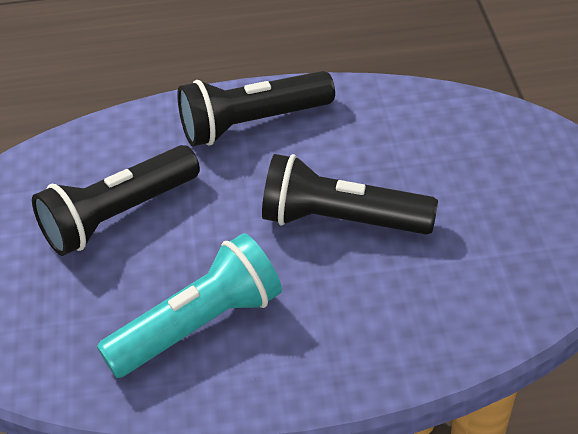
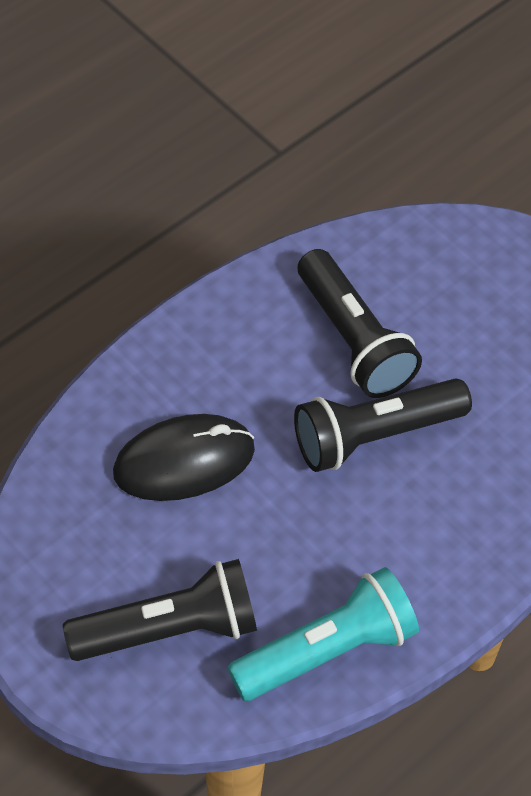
black mouse: 0 -> 1

